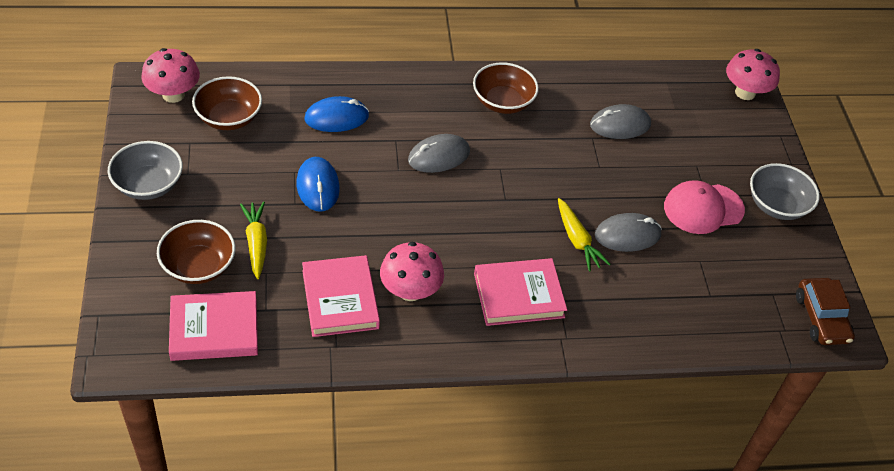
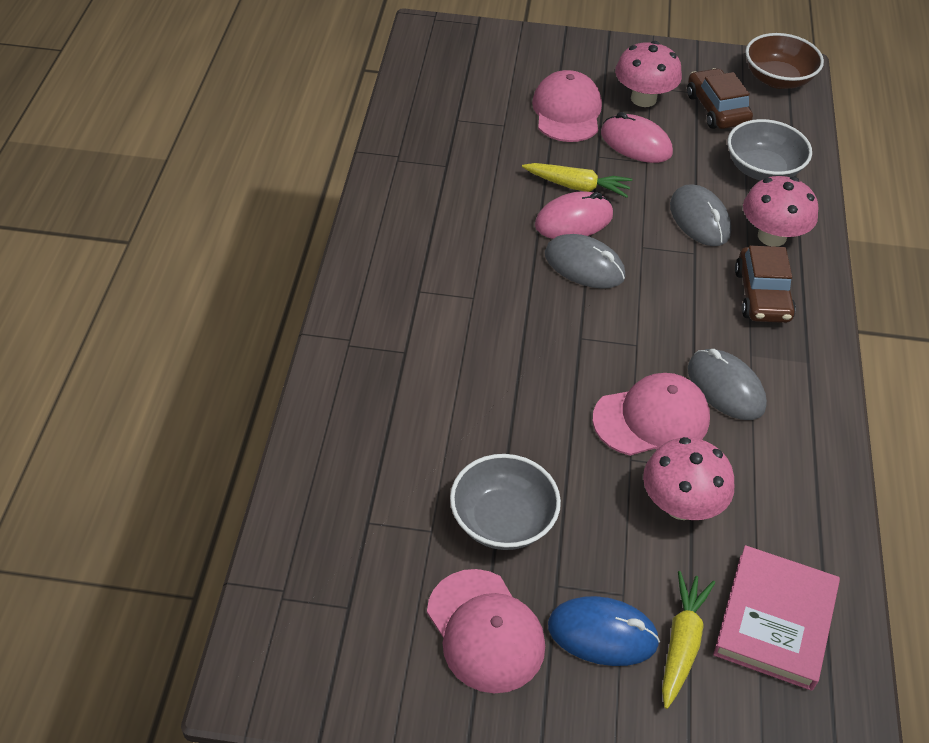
blue mouse: 2 -> 1
brown bowl: 3 -> 1
brown car: 1 -> 2
pink book: 3 -> 1
pink cap: 1 -> 3
pink mouse: 0 -> 2

